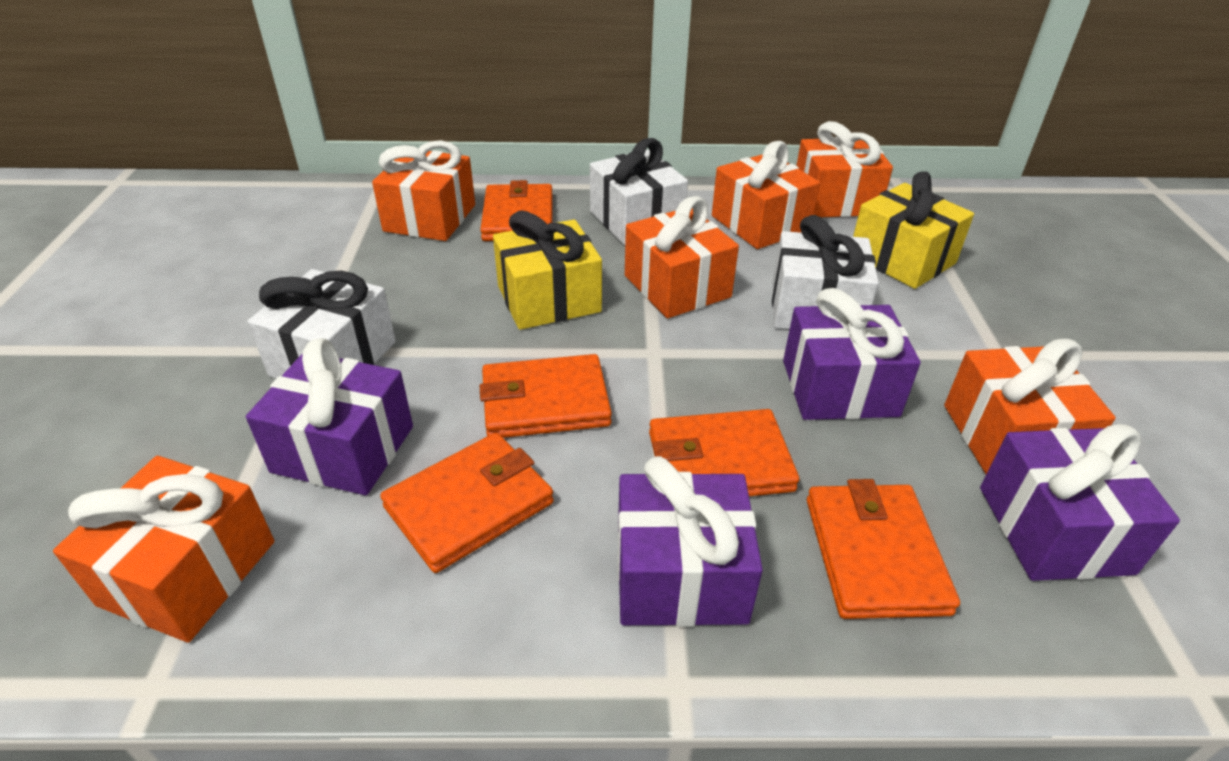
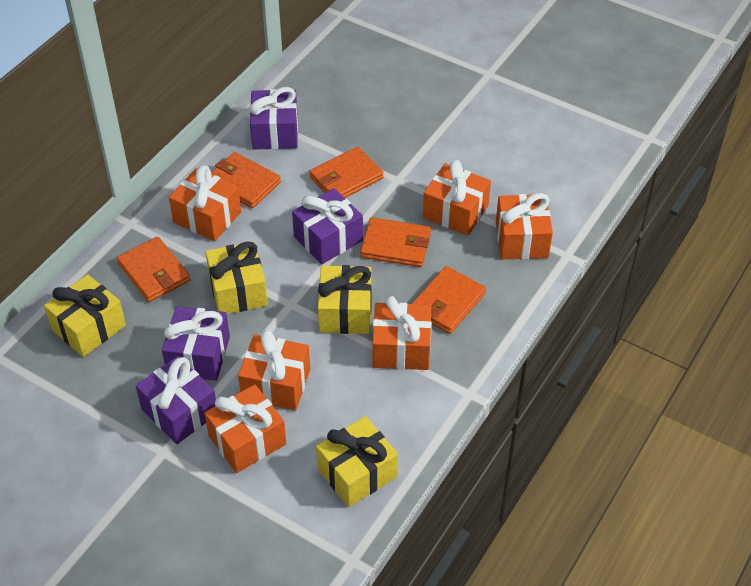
white gift: 3 -> 0
yellow gift: 2 -> 4

